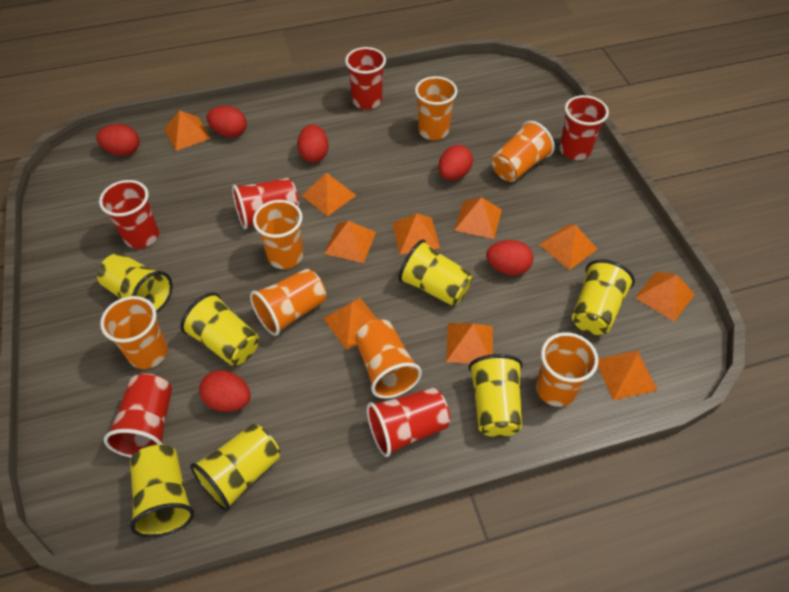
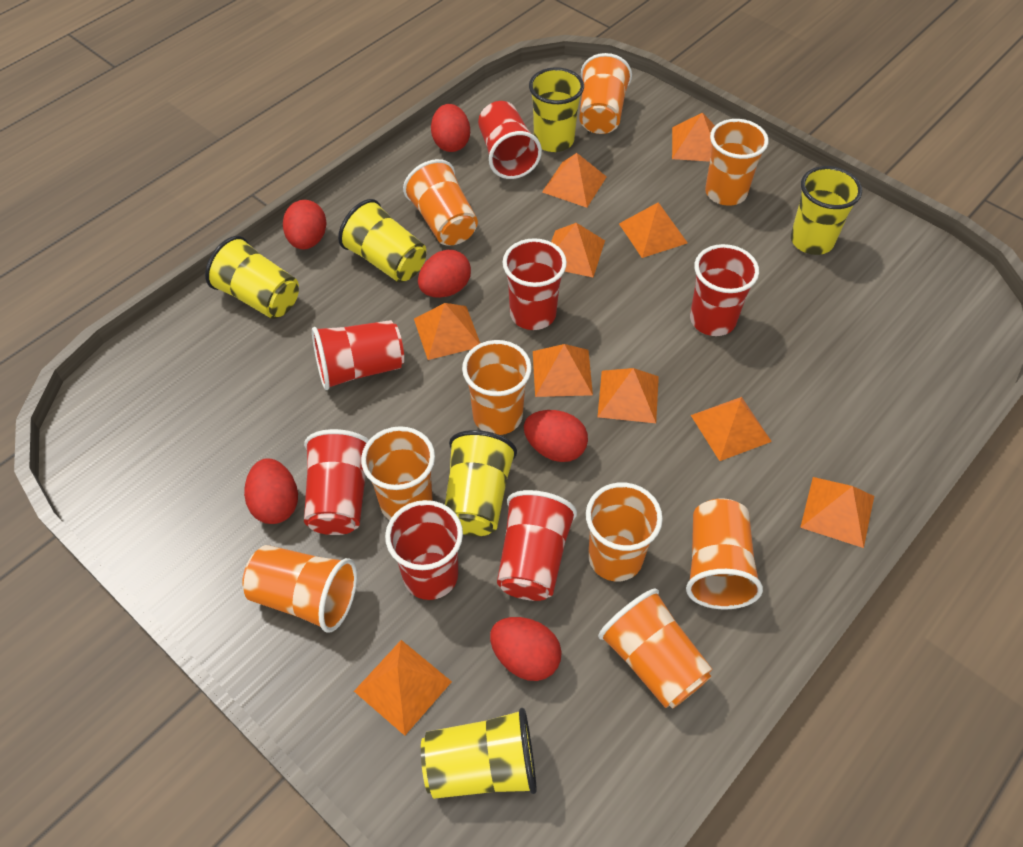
orange cup: 7 -> 9
red cup: 6 -> 7
yellow cup: 7 -> 6

